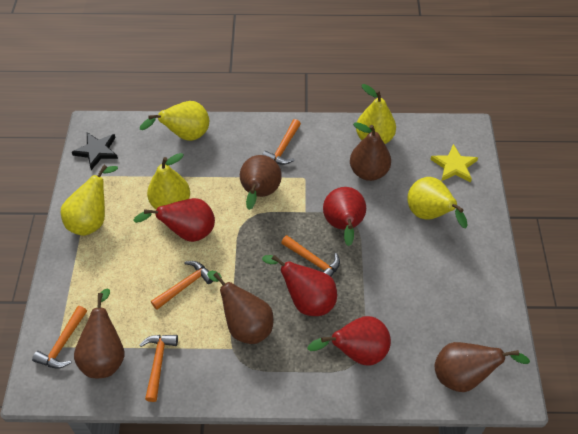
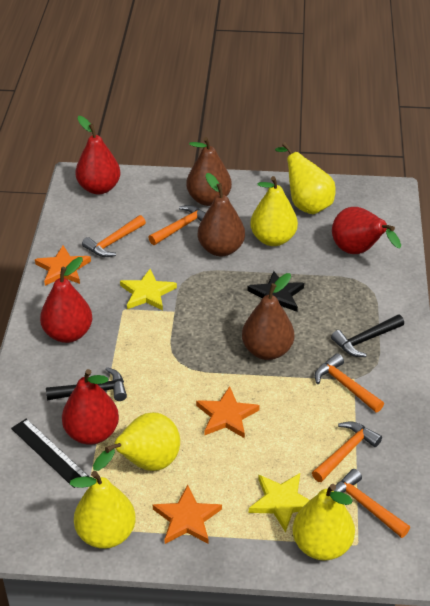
black hammer: 0 -> 2
black ruler: 0 -> 1
brown pear: 5 -> 3
orange star: 0 -> 3
yellow star: 1 -> 2

